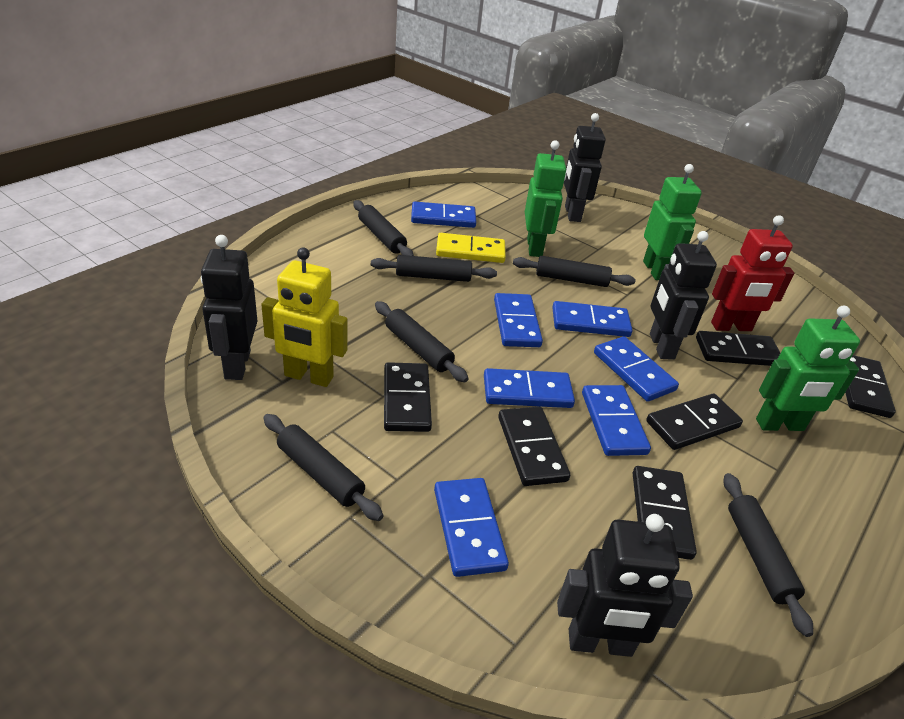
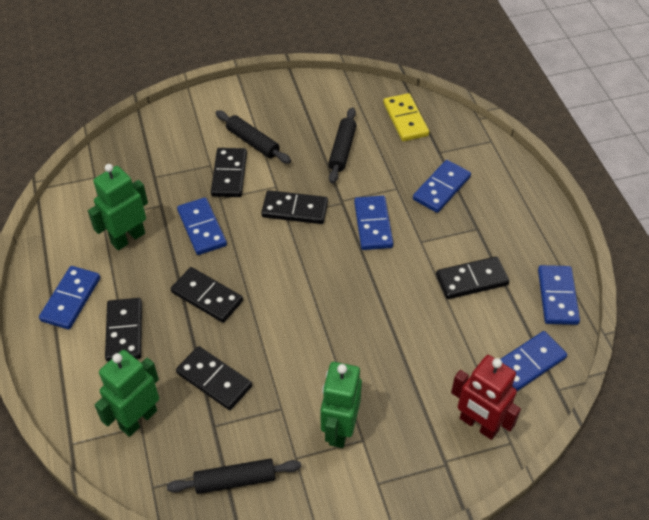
black robot: 4 -> 0
black rolling pin: 6 -> 3
blue domino: 7 -> 6
yellow robot: 1 -> 0

